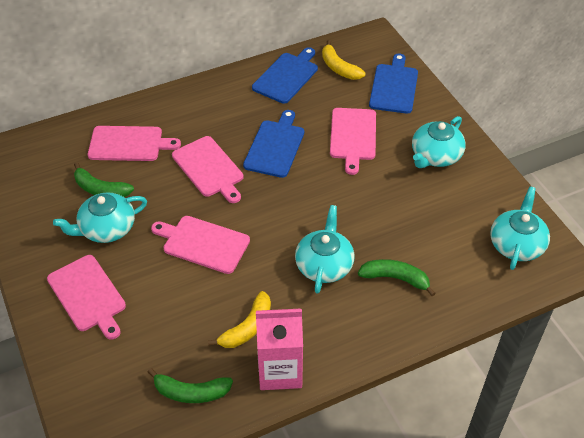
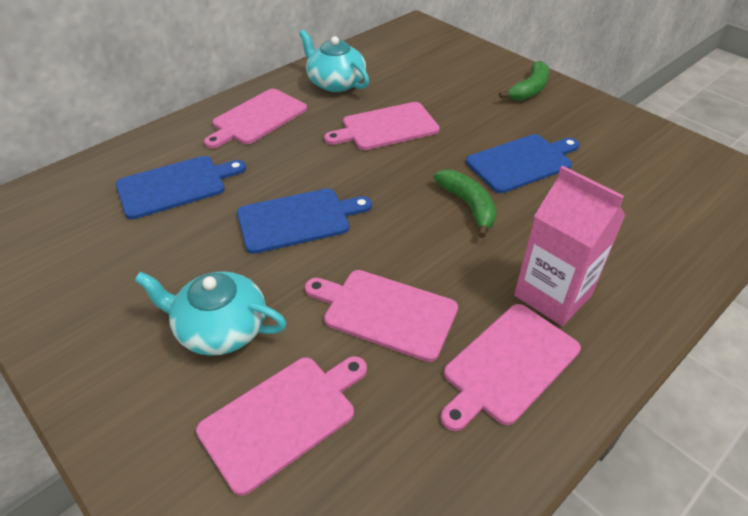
green banana: 3 -> 2
turquoise teapot: 4 -> 2
yellow banana: 2 -> 0

